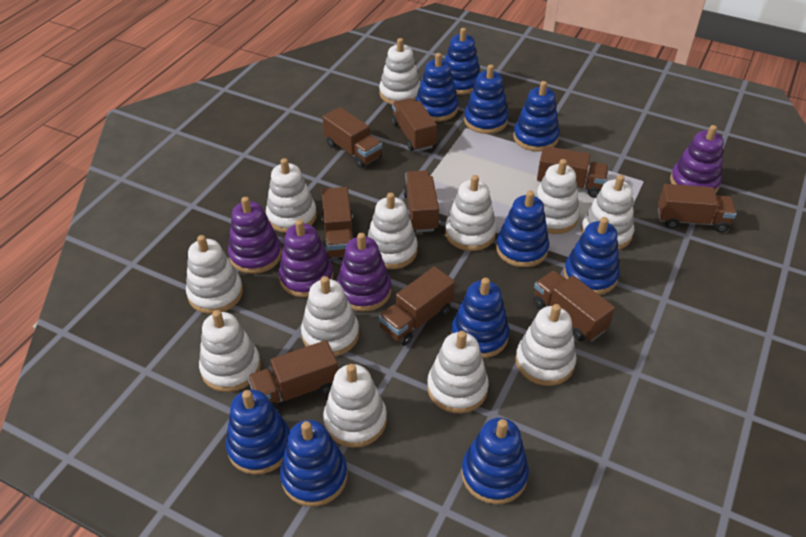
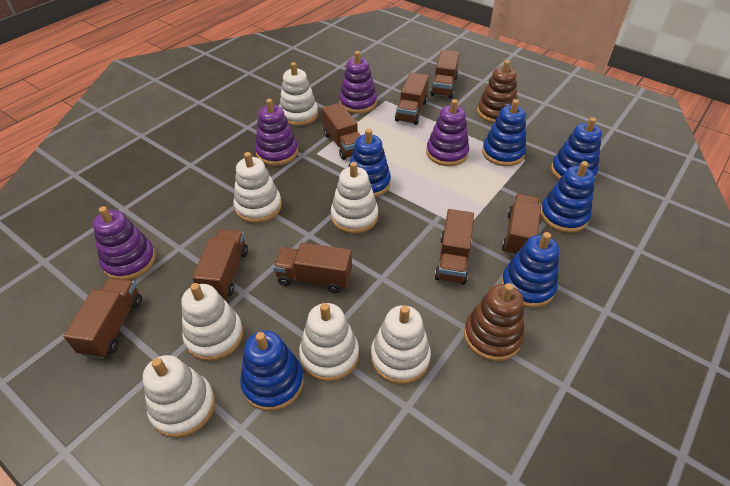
blue stacking toy: 10 -> 6
brown stacking toy: 0 -> 2
brown truck: 9 -> 8
white stacking toy: 12 -> 7

